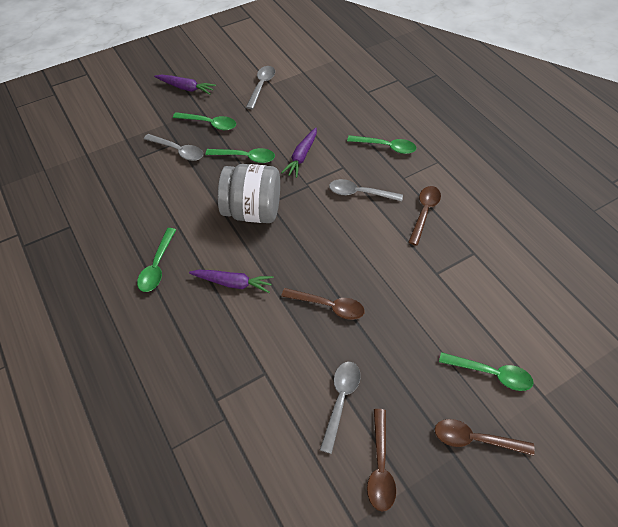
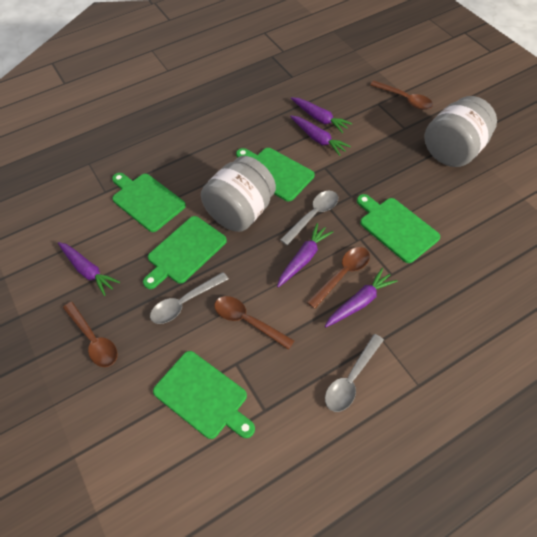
green cutting board: 0 -> 5
green spoon: 5 -> 0
grey jar: 1 -> 2
grey spoon: 4 -> 3
purple carrot: 3 -> 5

